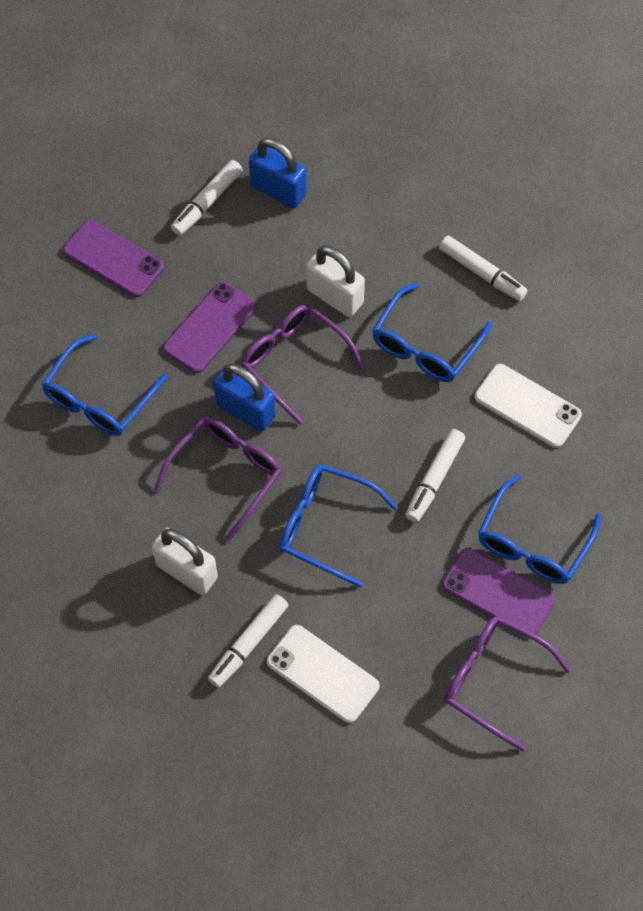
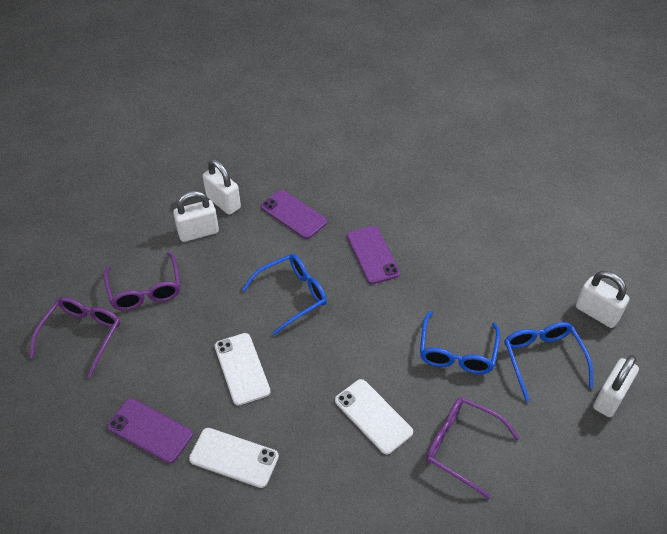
blue glasses: 4 -> 3
blue padlock: 2 -> 0
white marker: 4 -> 0
white padlock: 2 -> 4
white phone: 2 -> 3

